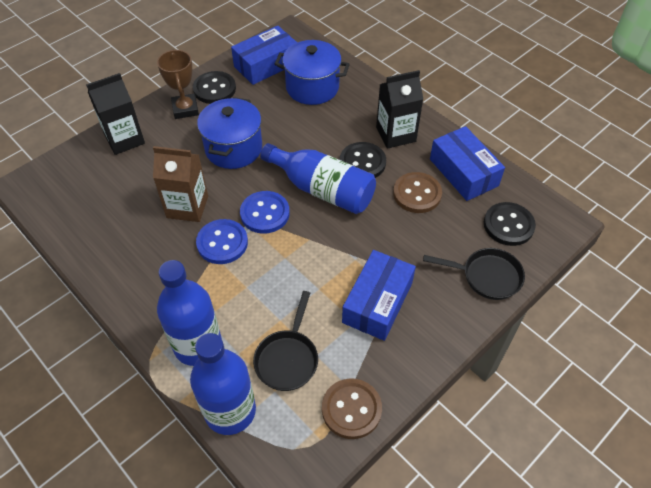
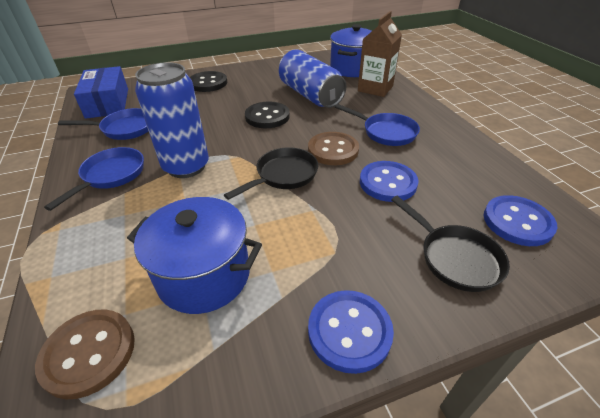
black button: 3 -> 2
black carton: 2 -> 0
blue bottle: 3 -> 0
blue box: 3 -> 1
blue button: 2 -> 3
blue can: 0 -> 2
blue pan: 0 -> 3
brown trophy: 1 -> 0

